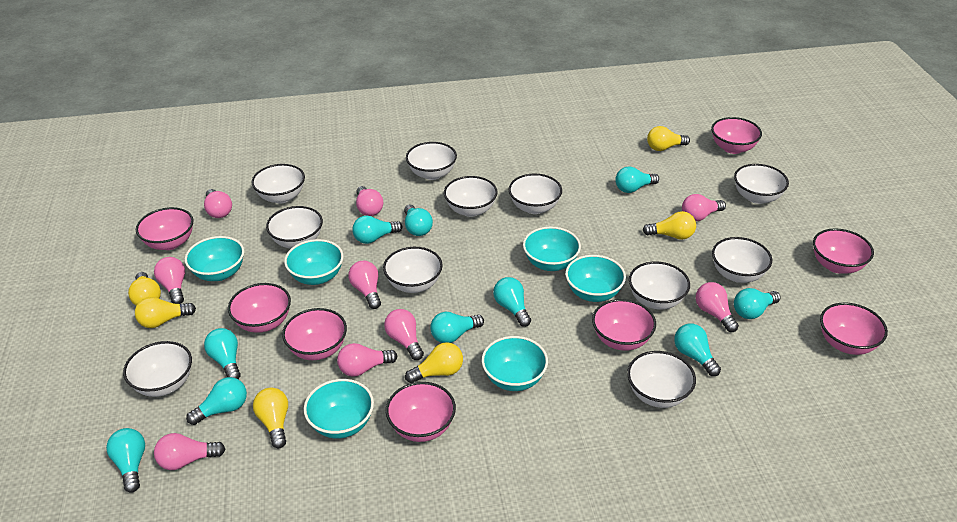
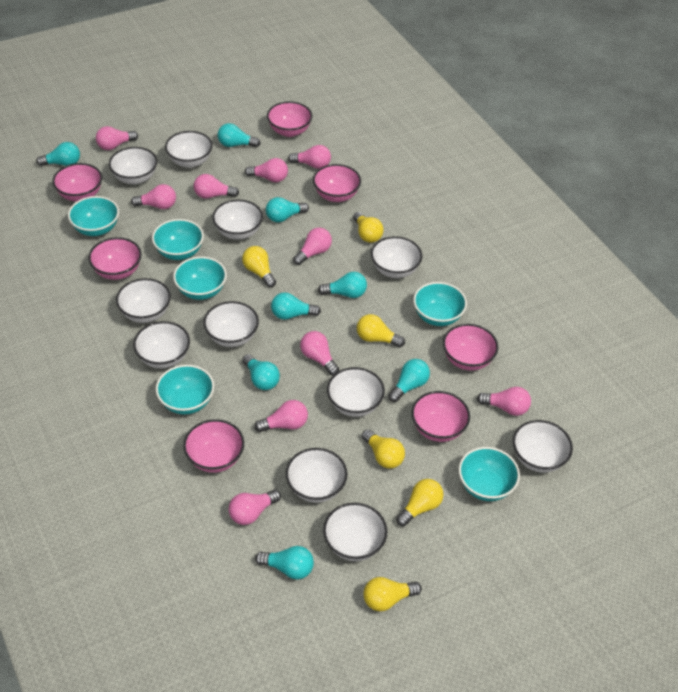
pink bowl: 8 -> 7
pink light bulb: 9 -> 10
turquoise light bulb: 10 -> 8

